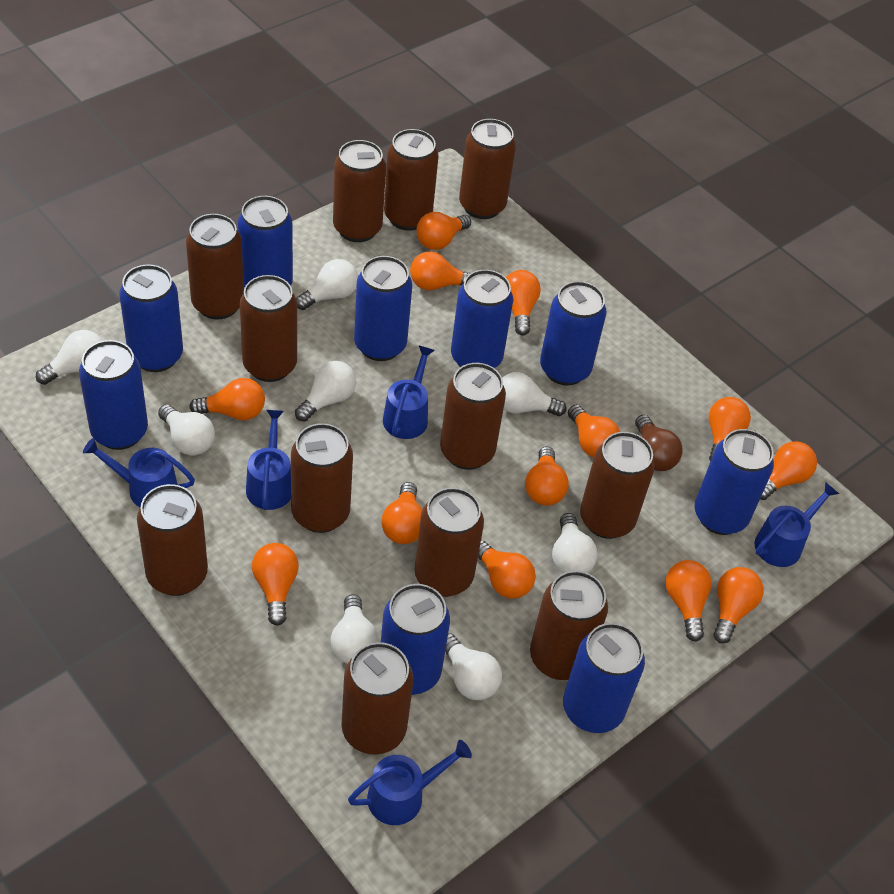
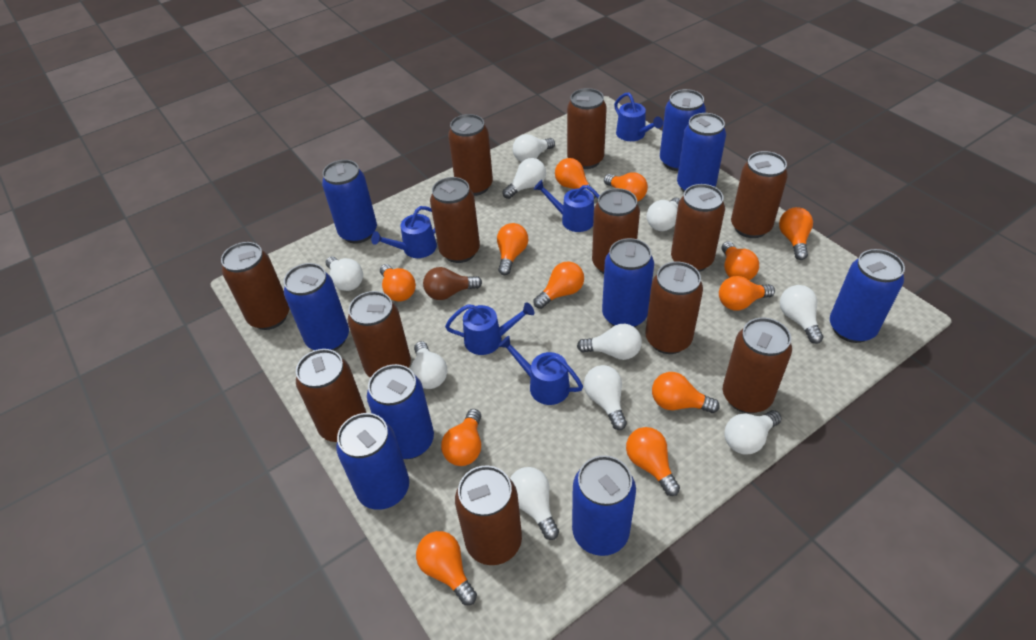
orange light bulb: 13 -> 12
white light bulb: 8 -> 10

